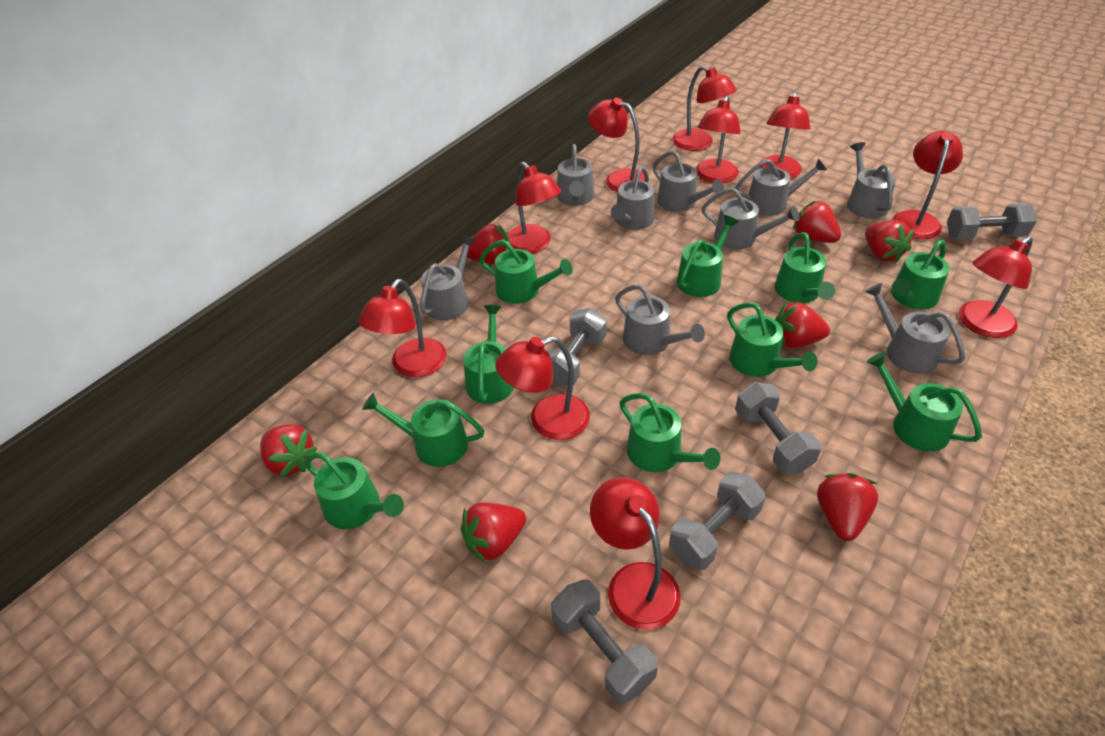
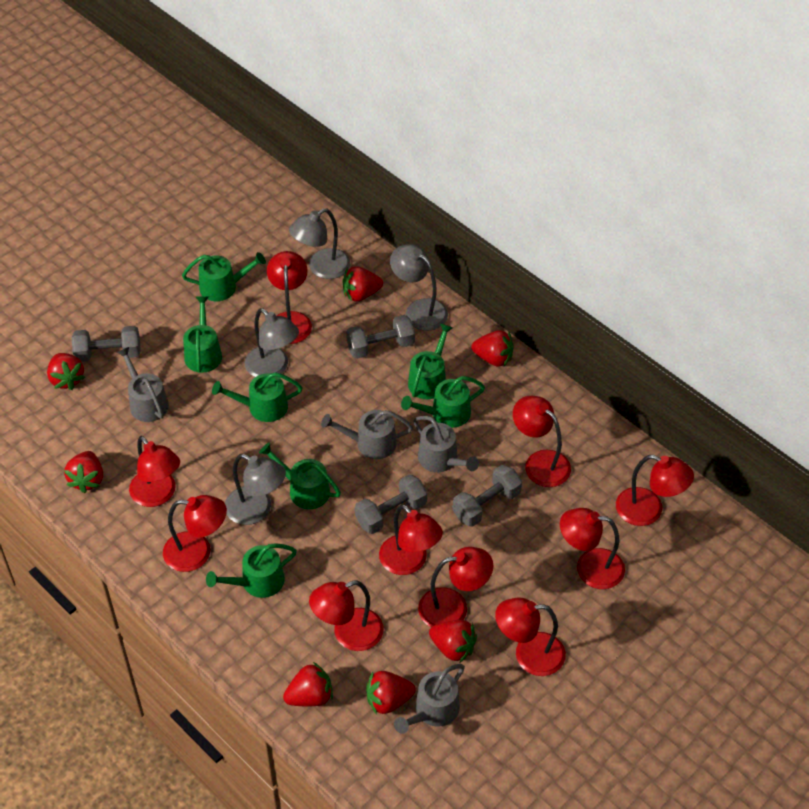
green watering can: 10 -> 7
grey dumbbell: 5 -> 4
grey lamp: 0 -> 4
grey watering can: 9 -> 4

